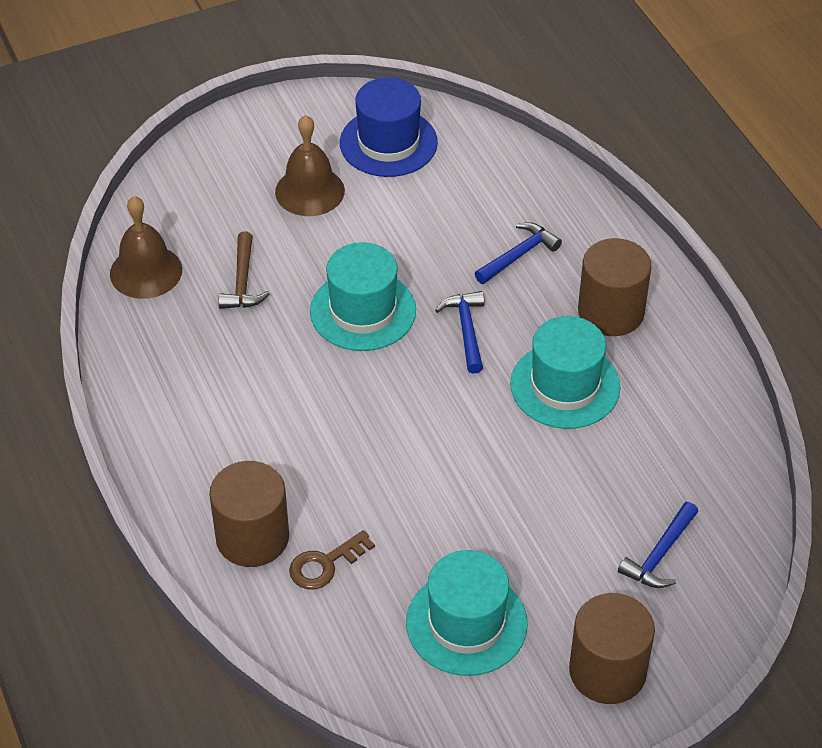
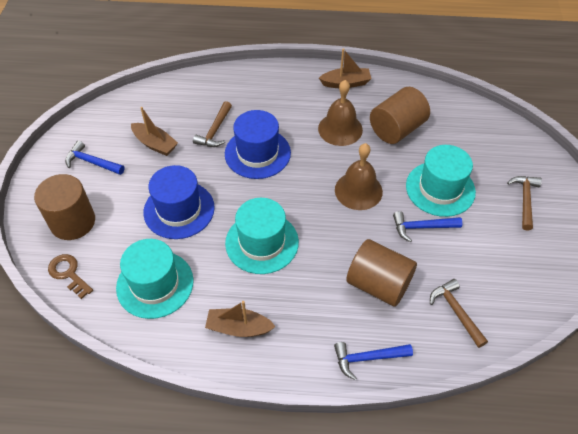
blue hat: 1 -> 2
brown boat: 0 -> 3
brown hammer: 1 -> 3

